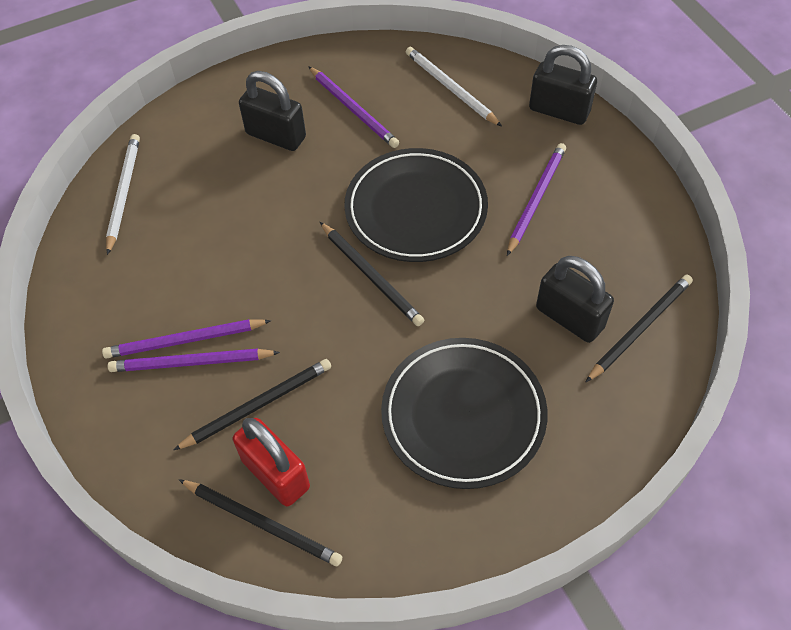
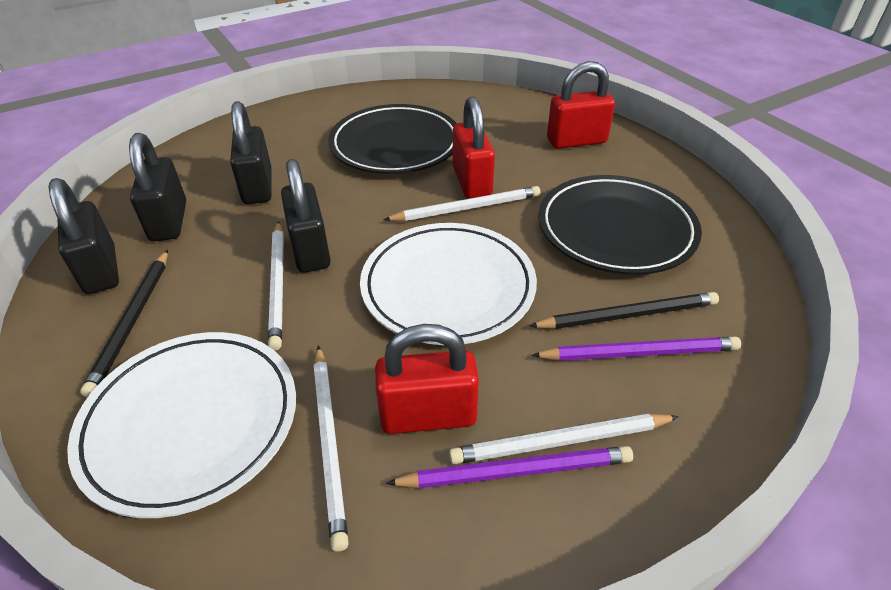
black padlock: 3 -> 4
black pencil: 4 -> 2
purple pencil: 4 -> 2
red padlock: 1 -> 3
white pencil: 2 -> 4
white plate: 0 -> 2

